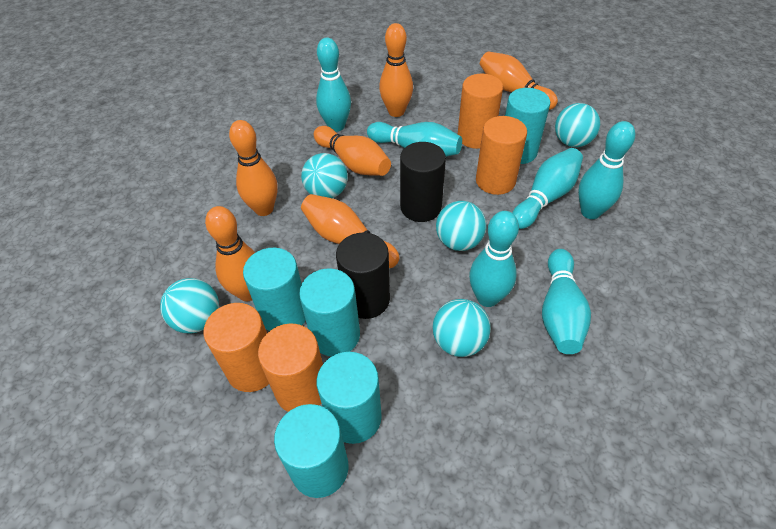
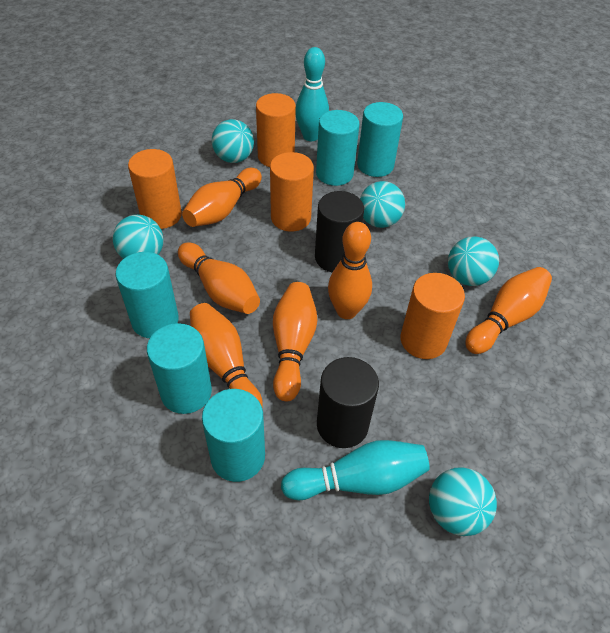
turquoise bowling pin: 6 -> 2

